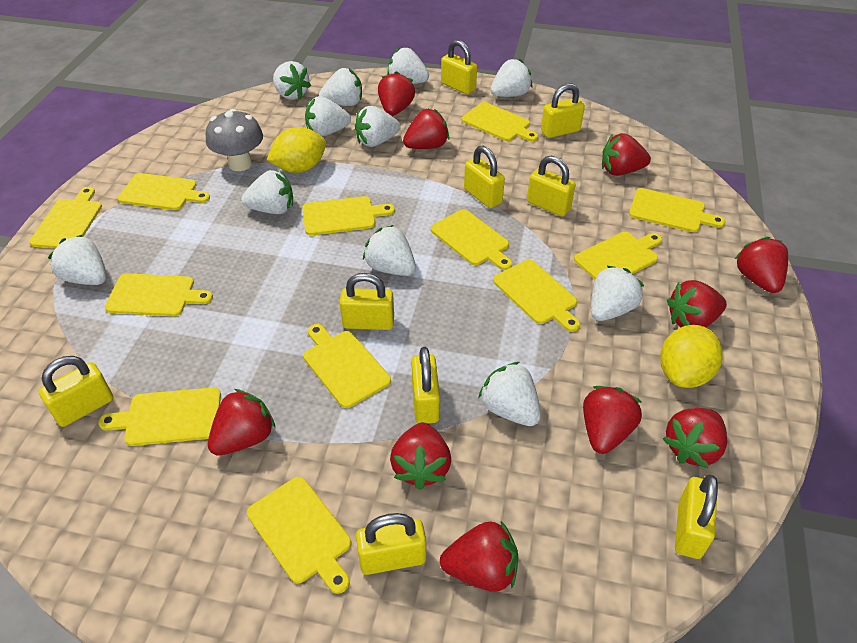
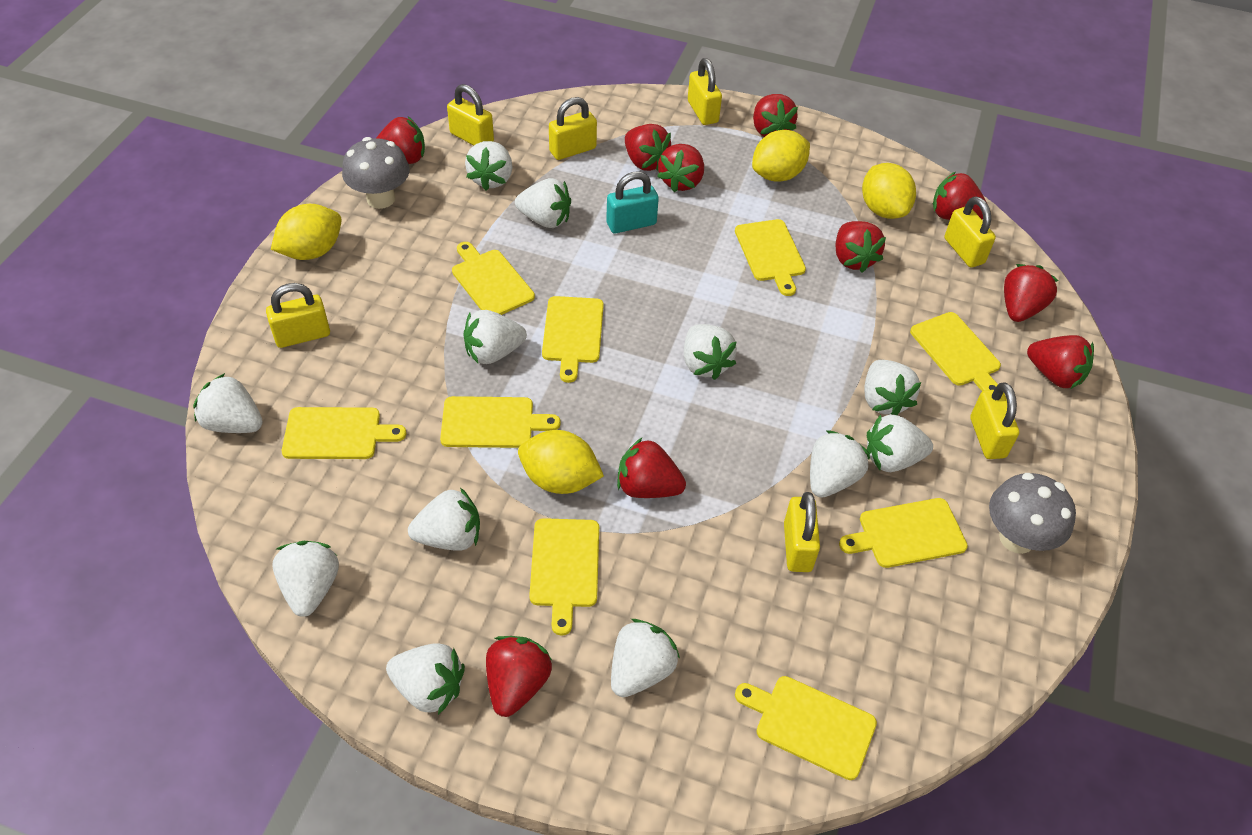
grey mushroom: 1 -> 2
turquoise padlock: 0 -> 1
white strawberry: 11 -> 12
yellow cutting board: 12 -> 9
yellow lemon: 2 -> 4
yellow padlock: 9 -> 7

